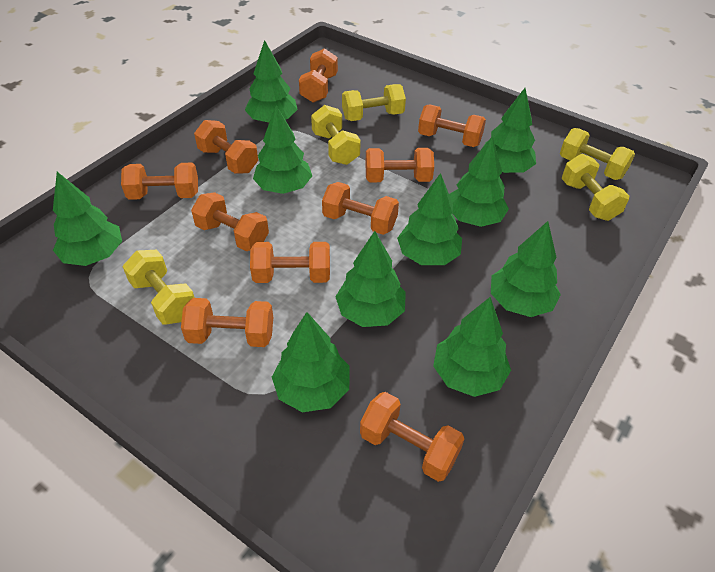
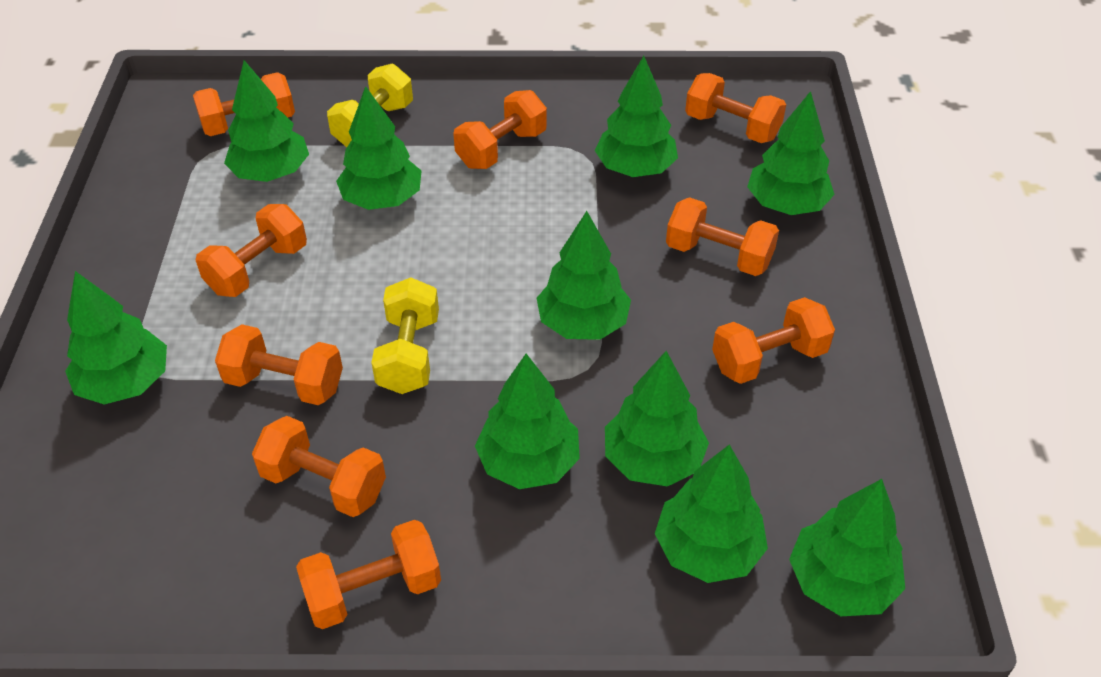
orange dumbbell: 10 -> 9
yellow dumbbell: 5 -> 2

